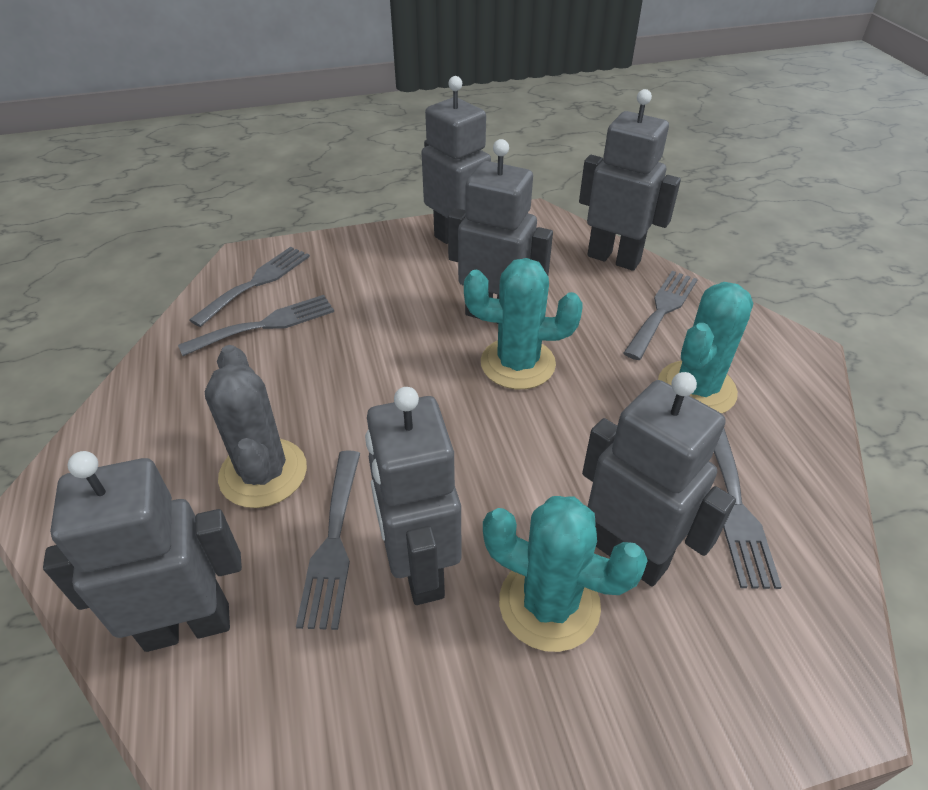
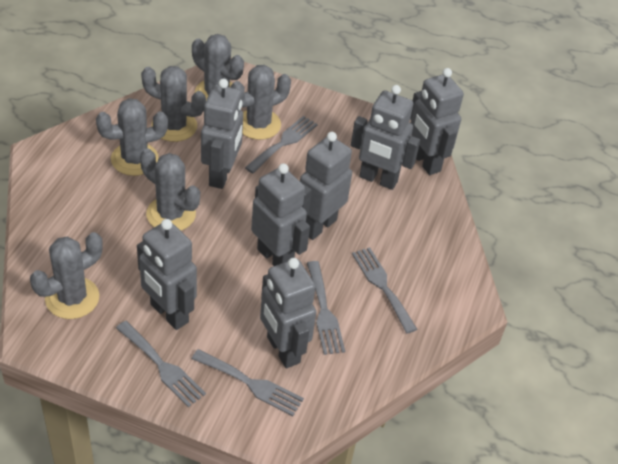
grey cactus: 1 -> 6
grey robot: 6 -> 7
turquoise cactus: 3 -> 0

